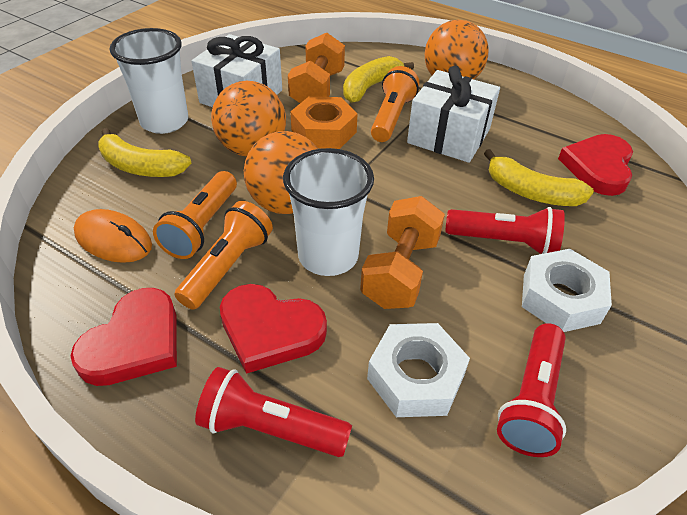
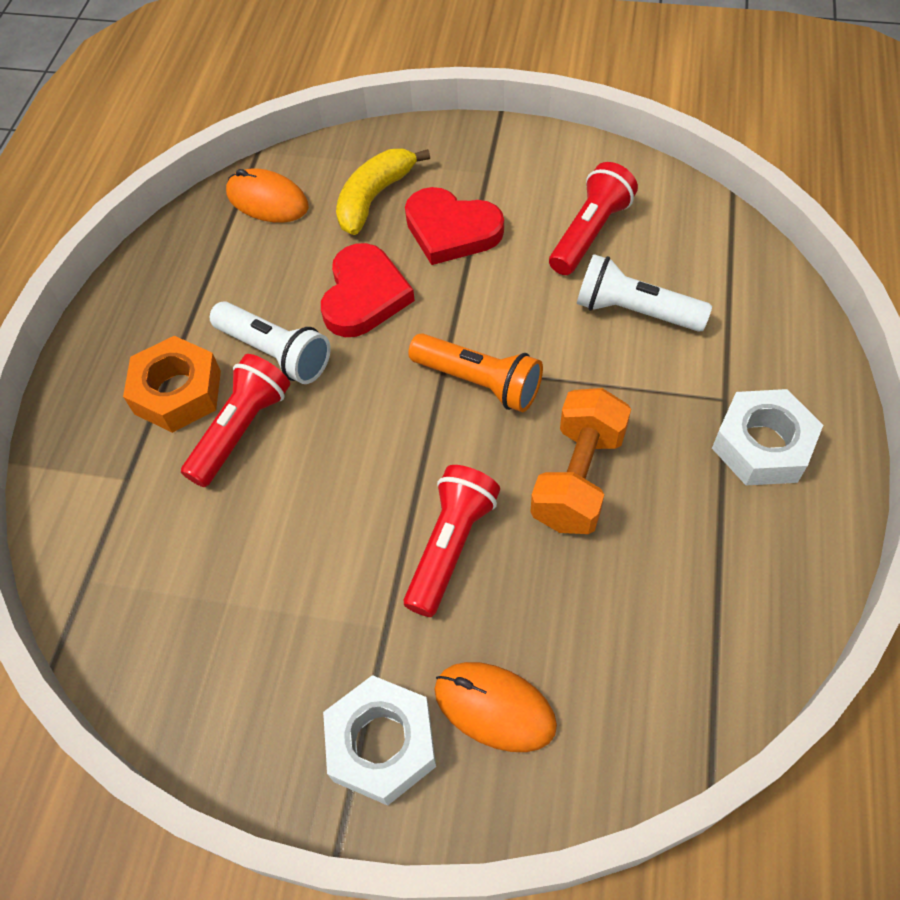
orange ball: 3 -> 0
orange dumbbell: 2 -> 1
orange flashlight: 3 -> 1
orange mouse: 1 -> 2
red heart: 3 -> 2
white cup: 2 -> 0
white flashlight: 0 -> 2
white gift: 2 -> 0
yellow banana: 3 -> 1

